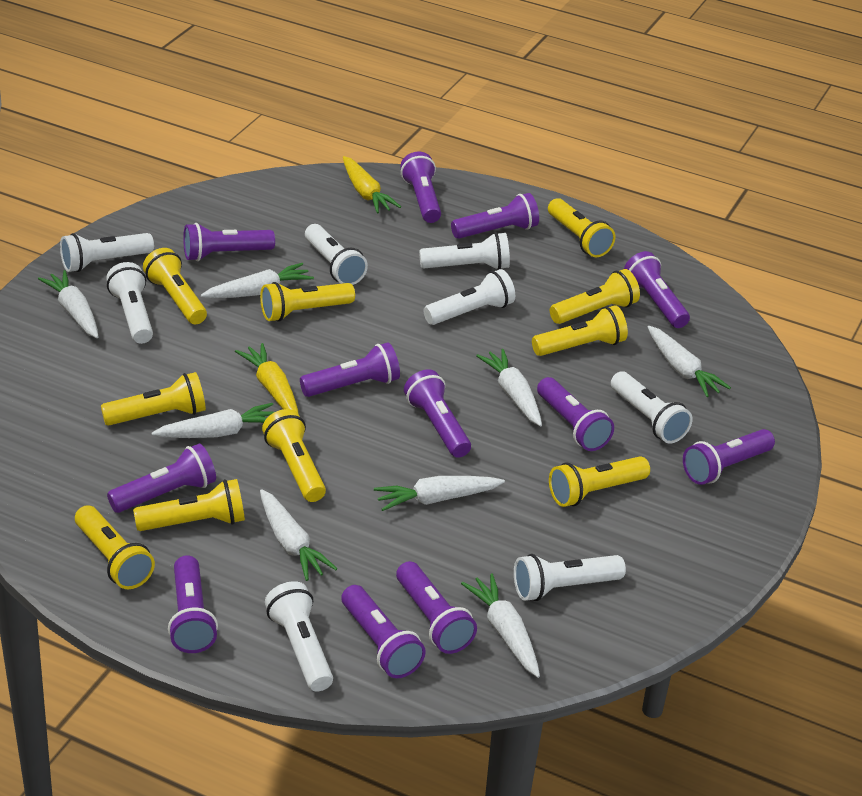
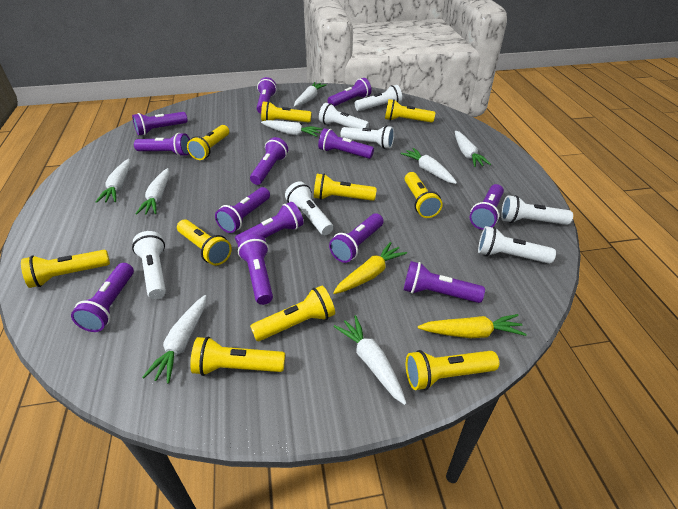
purple flashlight: 12 -> 13
white flashlight: 8 -> 7

